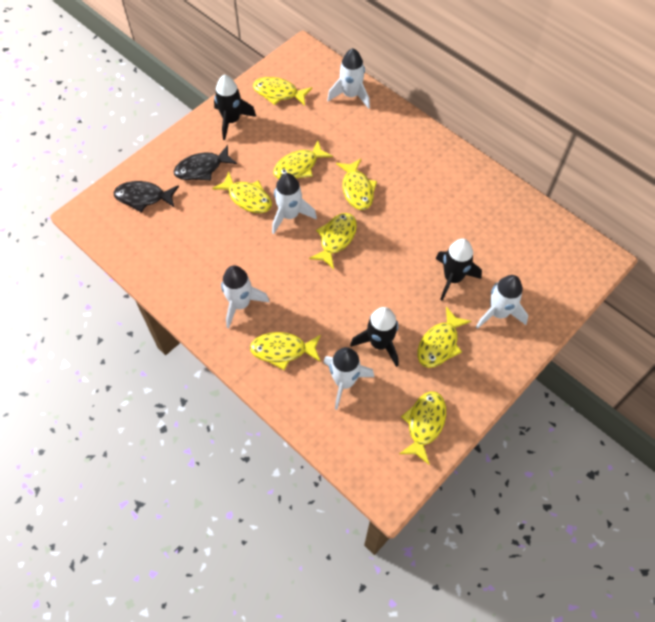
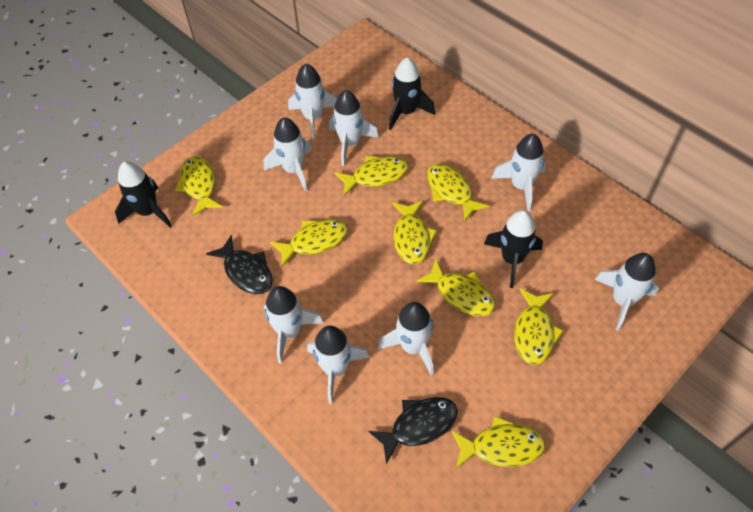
white rocket: 5 -> 8

